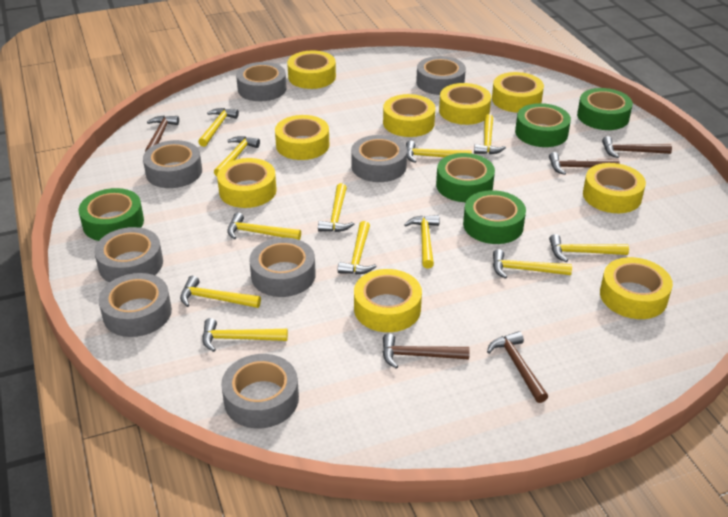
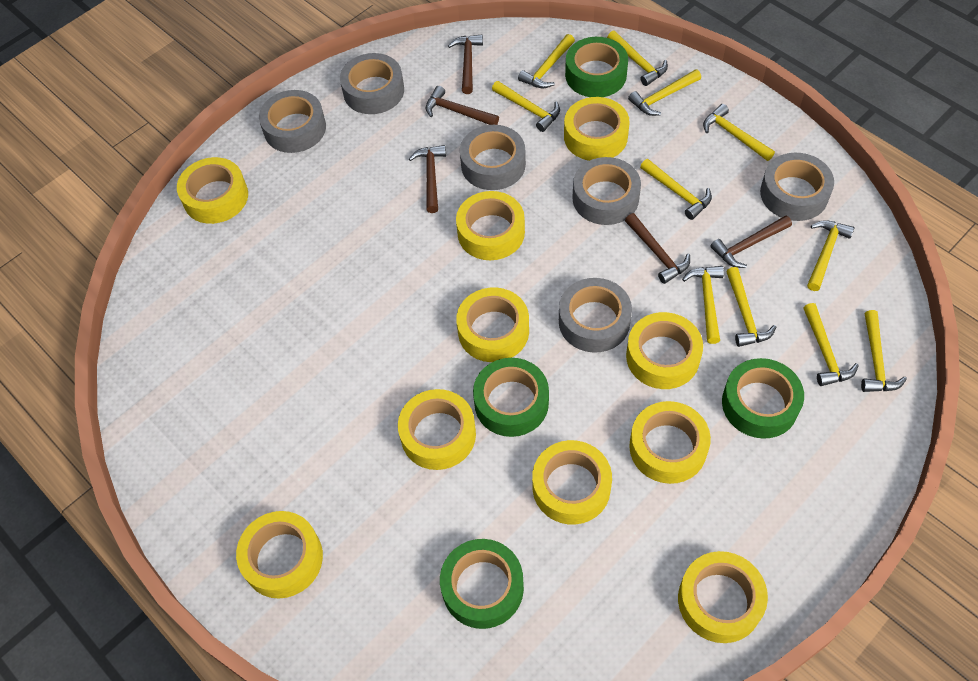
green tape: 5 -> 4
grey tape: 8 -> 6
yellow hammer: 12 -> 11
yellow tape: 9 -> 10

